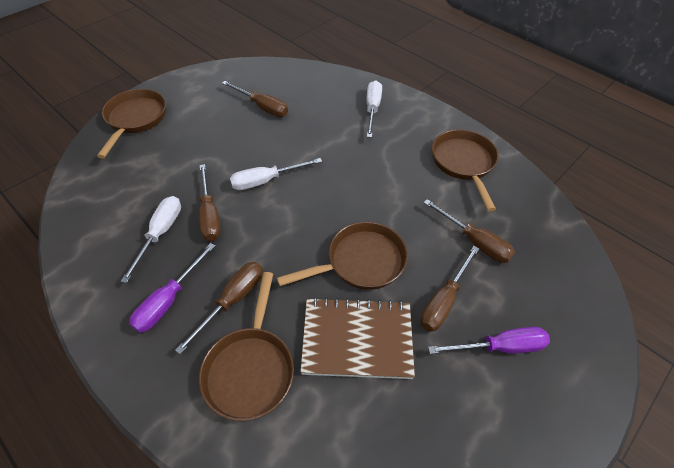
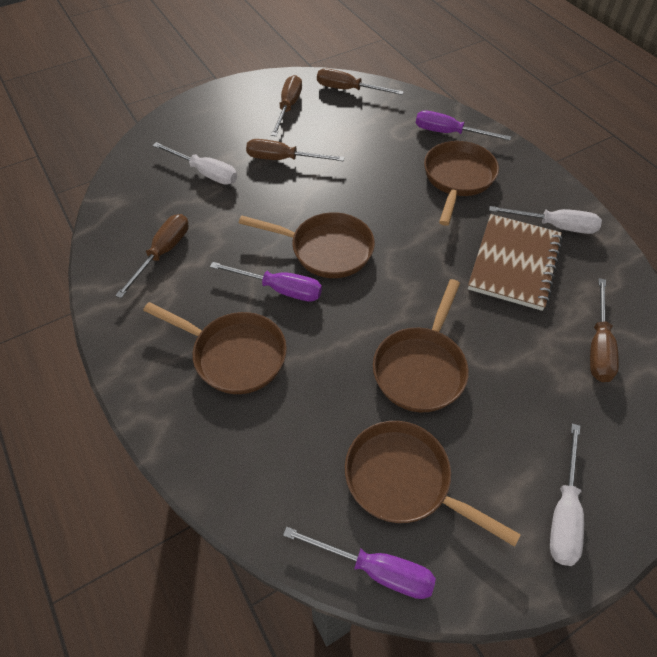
brown pan: 4 -> 5
purple screwdriver: 2 -> 3

